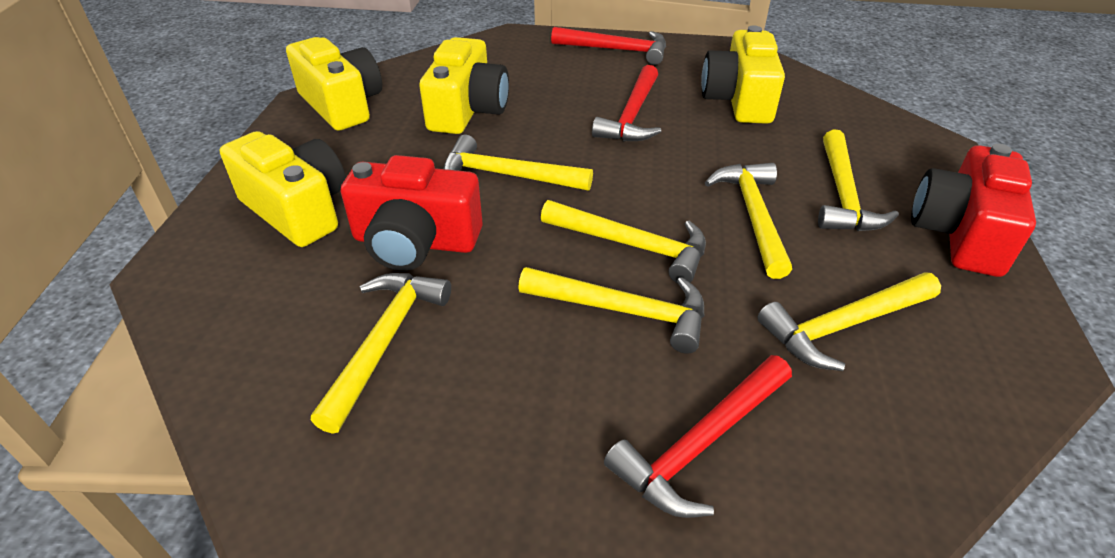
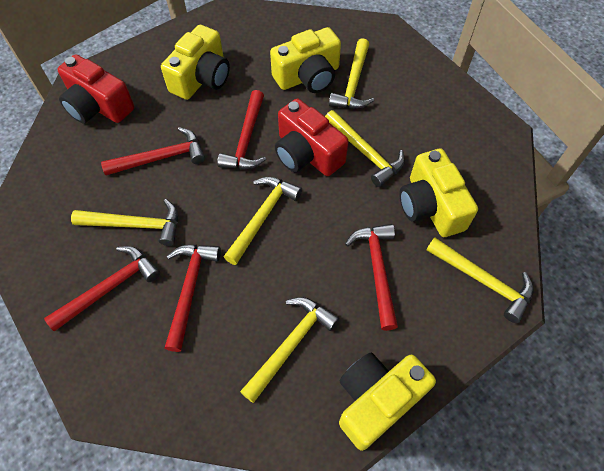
red hammer: 3 -> 5
yellow hammer: 7 -> 6

